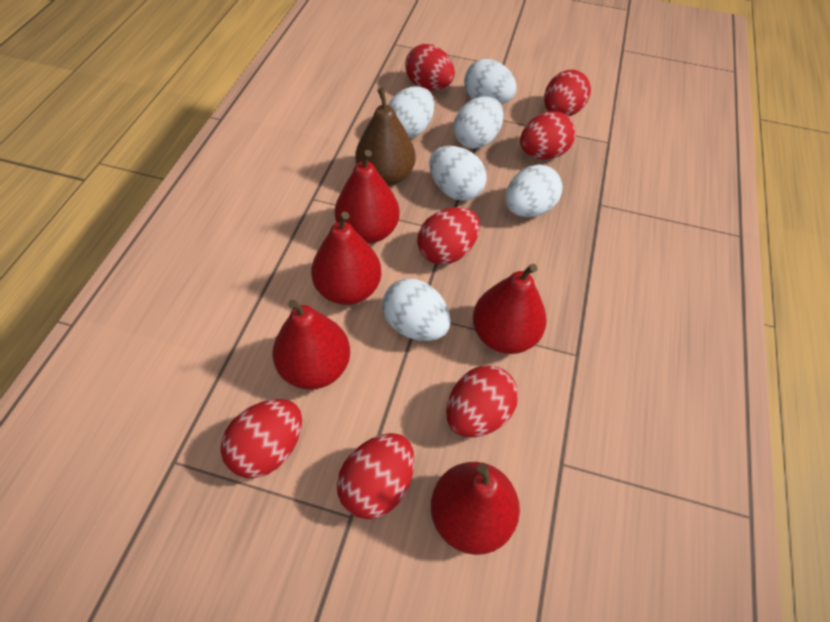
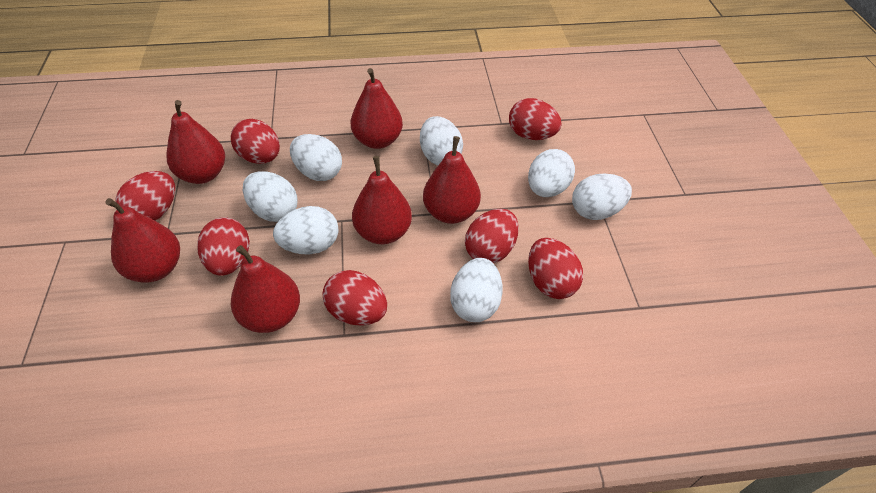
brown pear: 1 -> 0
red pear: 5 -> 6
white egg: 6 -> 7

